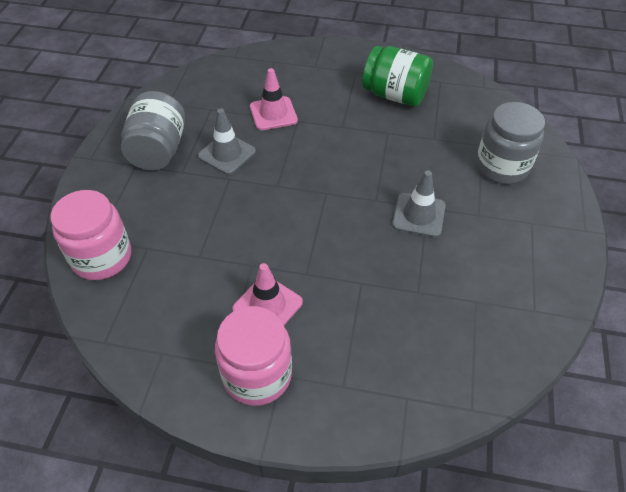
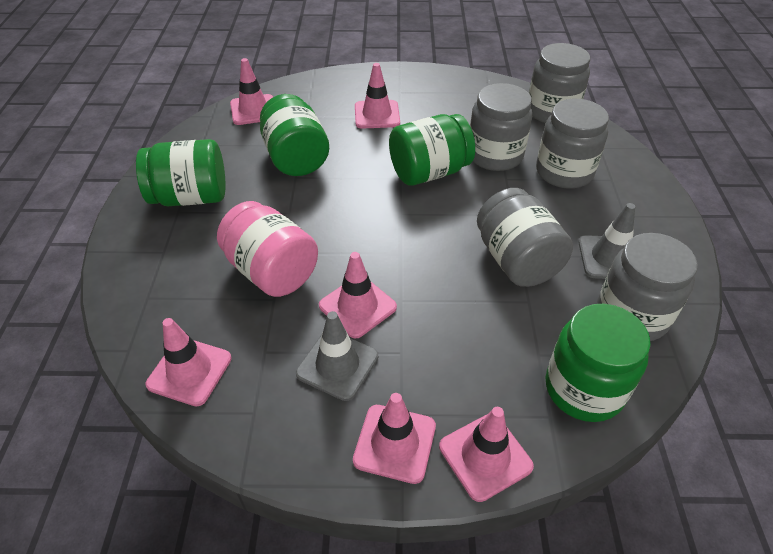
green jar: 1 -> 4
grey jar: 2 -> 5
pink jar: 2 -> 1
pink traffic cone: 2 -> 6

